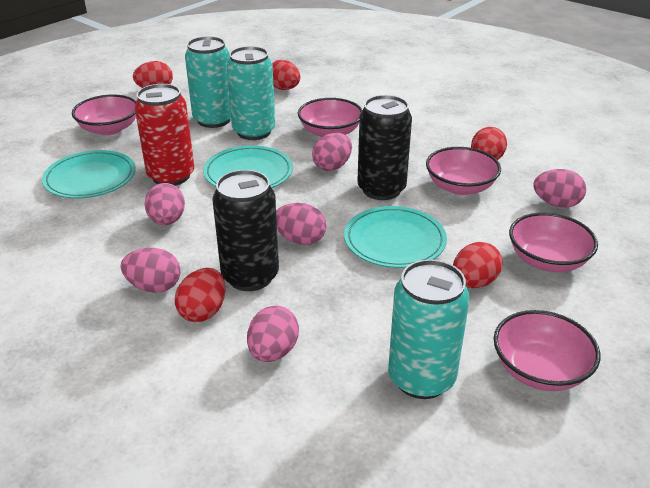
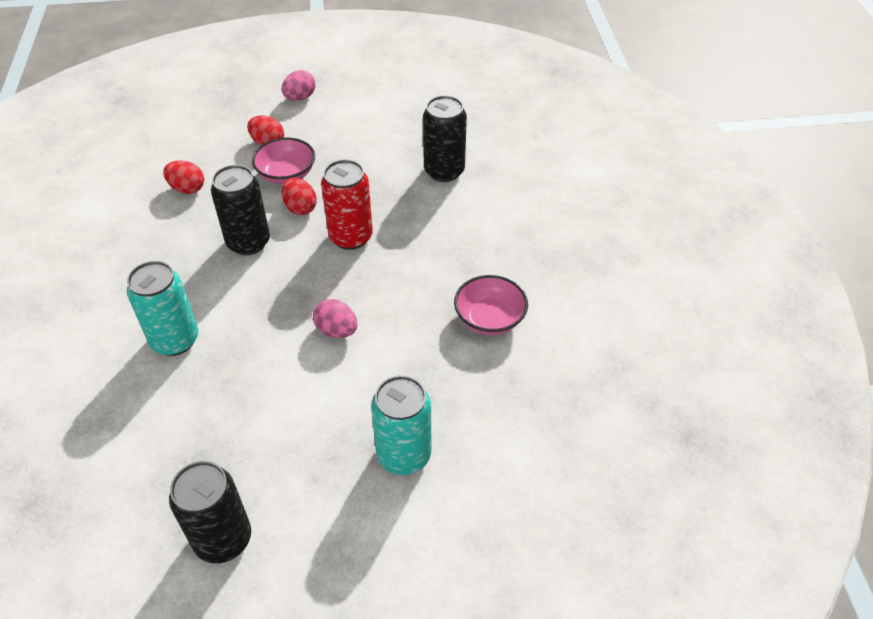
black can: 2 -> 3
pink bowl: 5 -> 2
pink egg: 6 -> 2
red egg: 5 -> 3
turquoise can: 3 -> 2
turquoise plate: 3 -> 0

